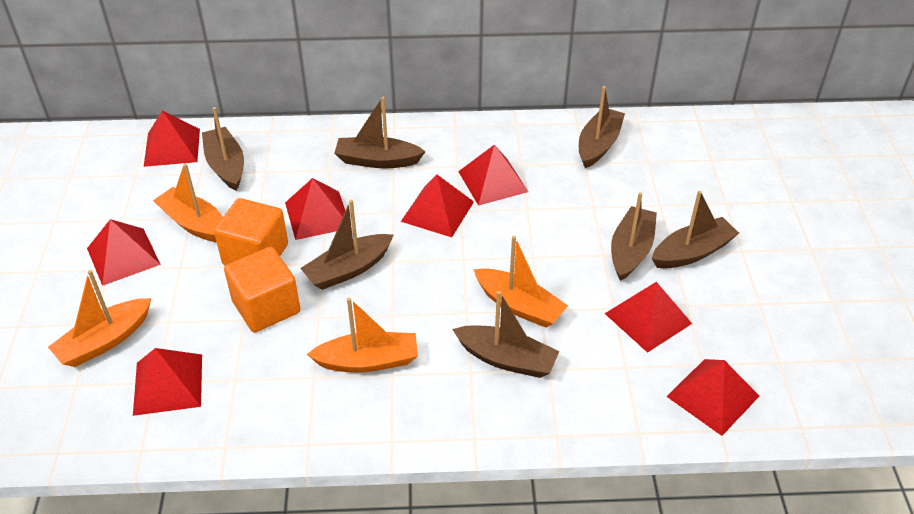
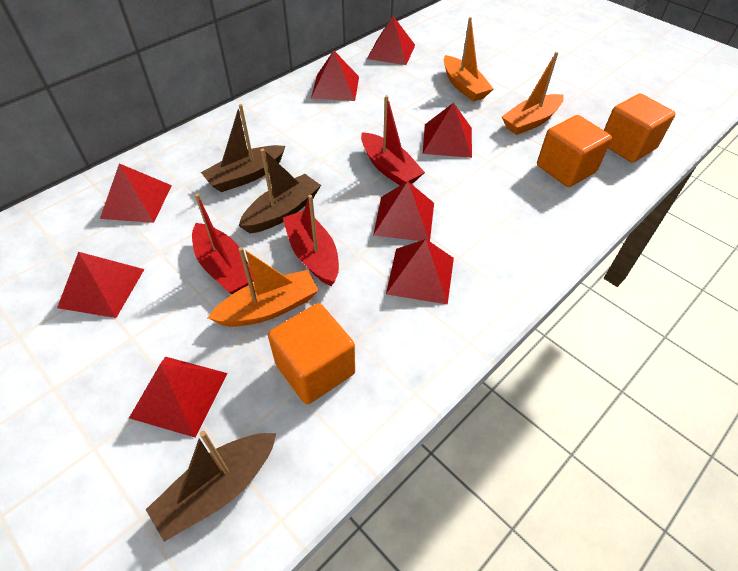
brown boat: 7 -> 3
orange boat: 4 -> 3
orange cube: 2 -> 3
red boat: 0 -> 3

